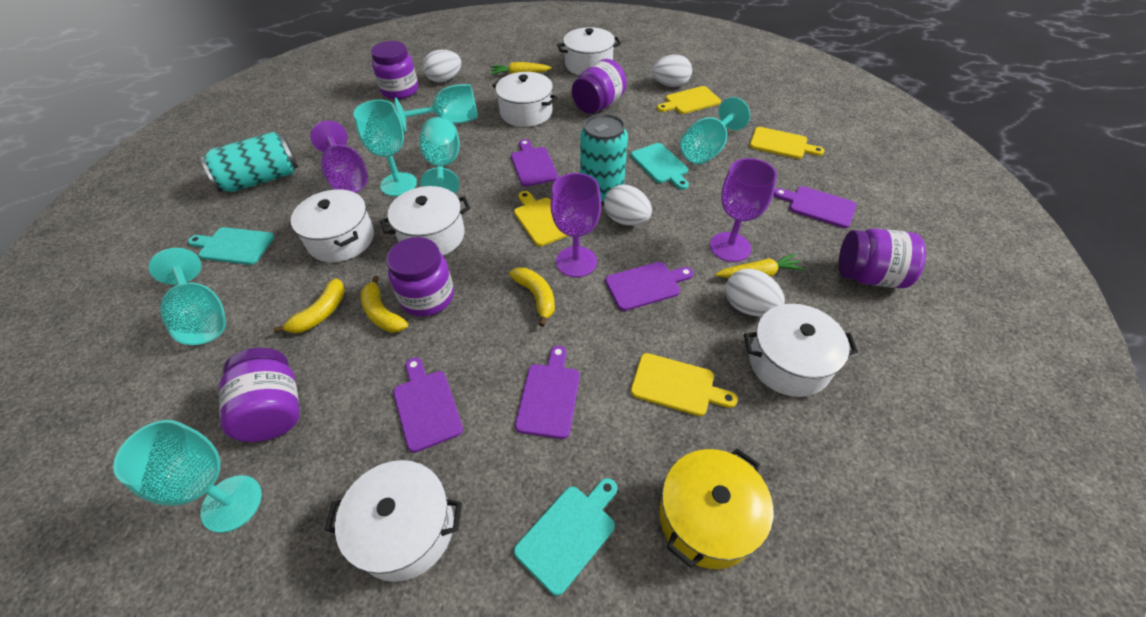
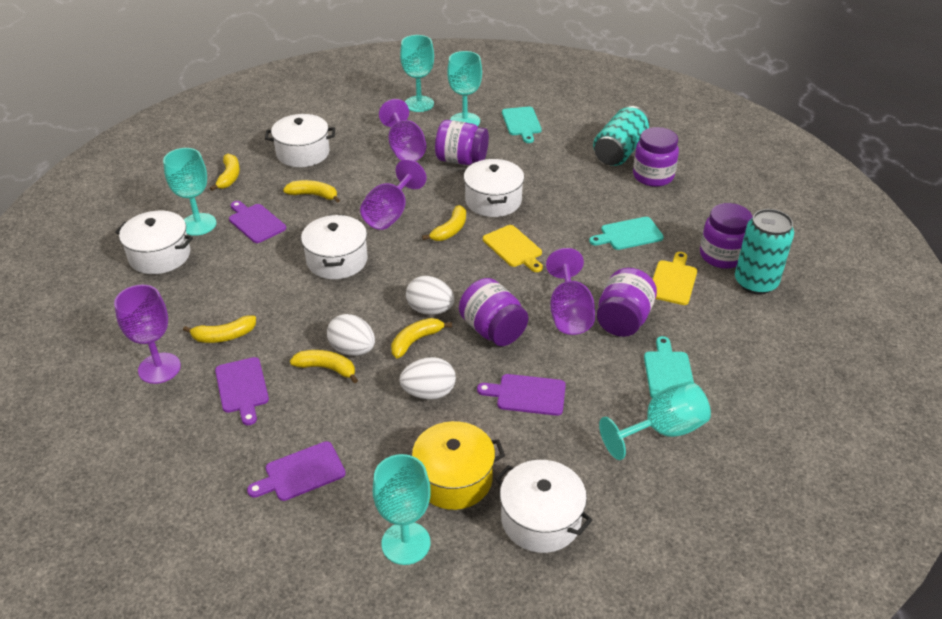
purple cutting board: 5 -> 4
purple goblet: 3 -> 4
turquoise goblet: 6 -> 5
white egg: 4 -> 3
white pot: 6 -> 5
yellow banana: 3 -> 6
yellow carrot: 2 -> 0
yellow cutting board: 4 -> 2

